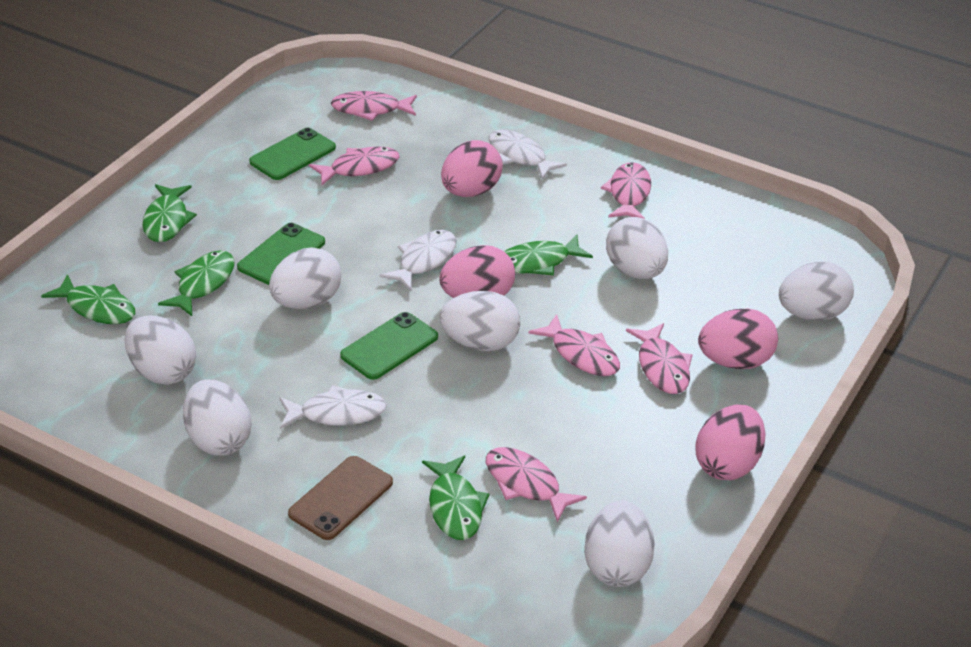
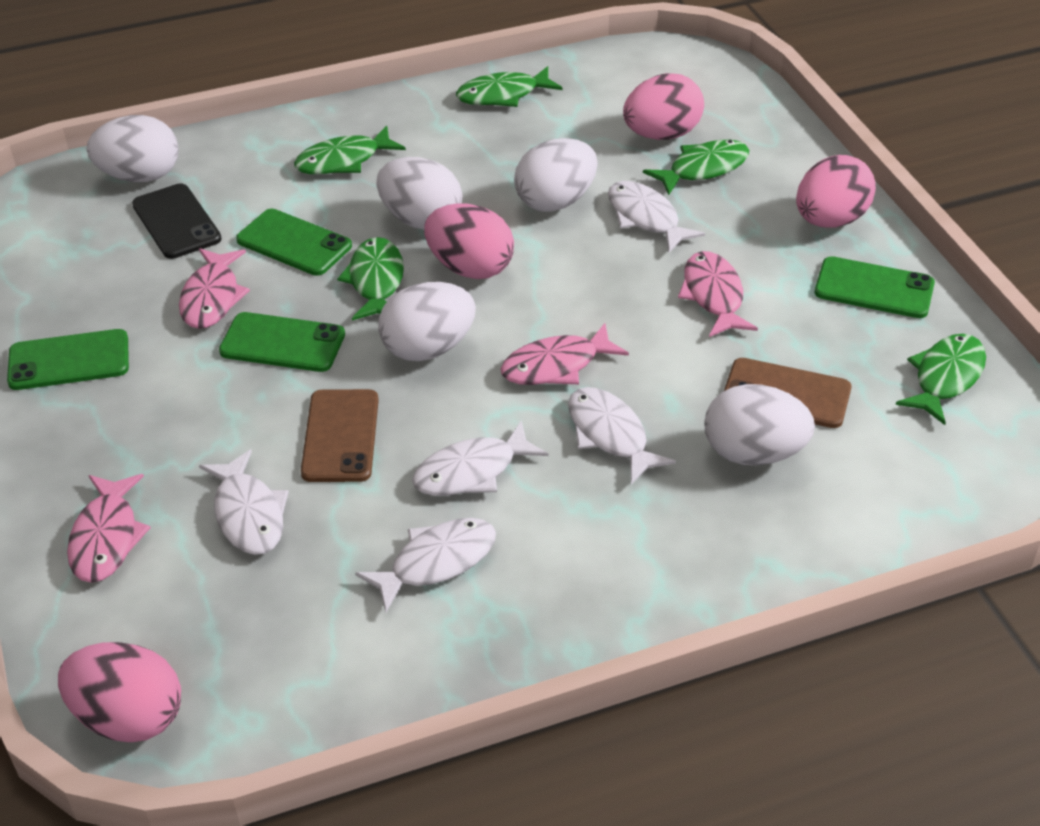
black phone: 0 -> 1
brown phone: 1 -> 2
green phone: 3 -> 4
pink fish: 6 -> 4
white egg: 7 -> 5
white fish: 3 -> 5

